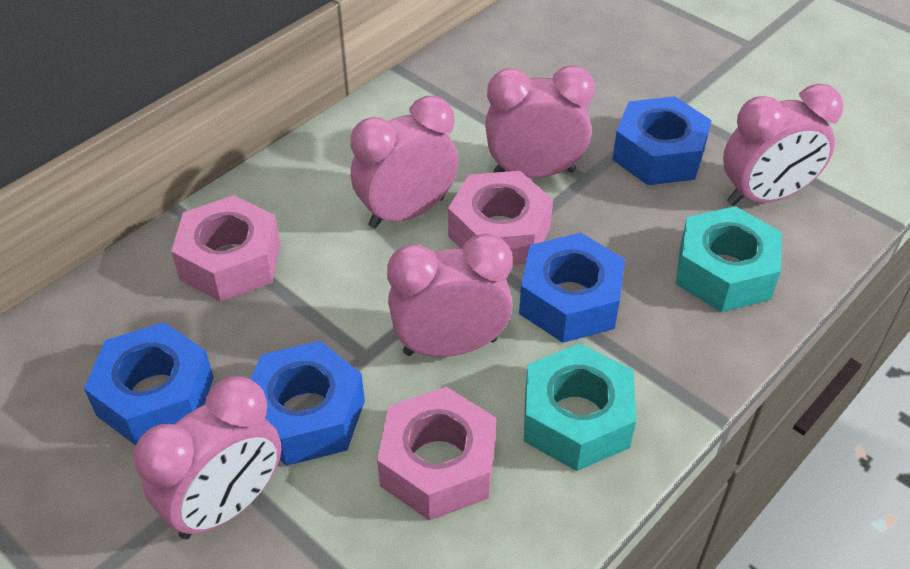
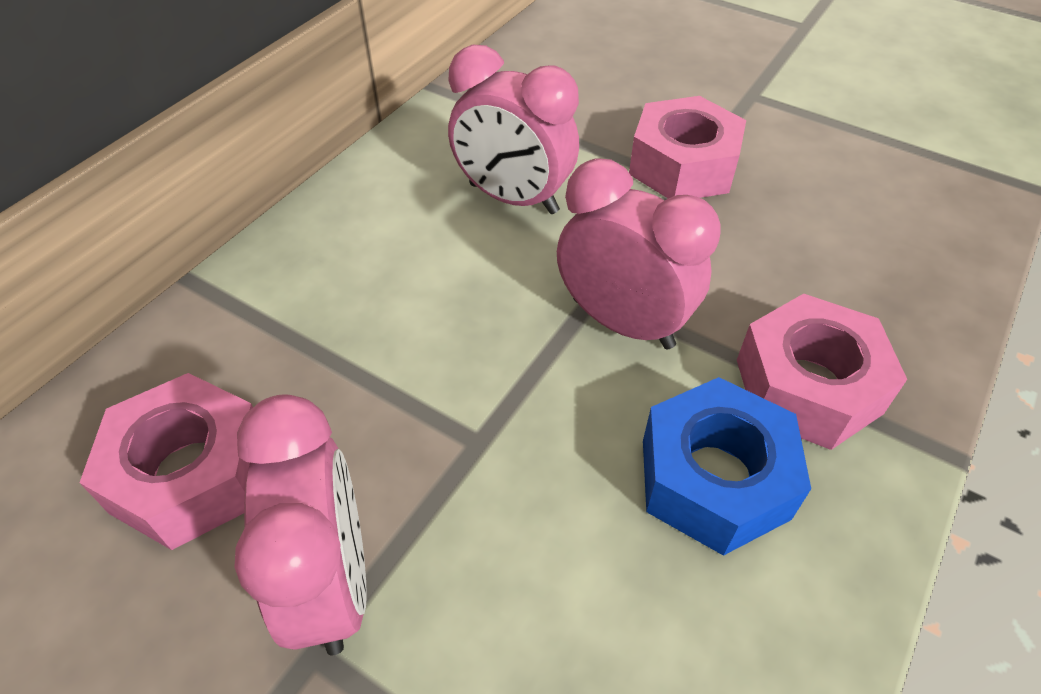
blue nut: 4 -> 1
pink clock: 5 -> 3
turquoise nut: 2 -> 0

